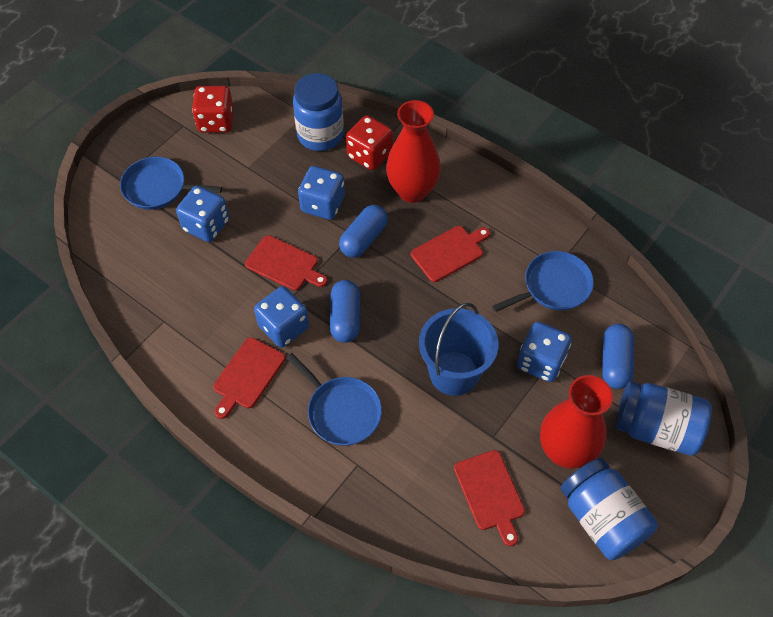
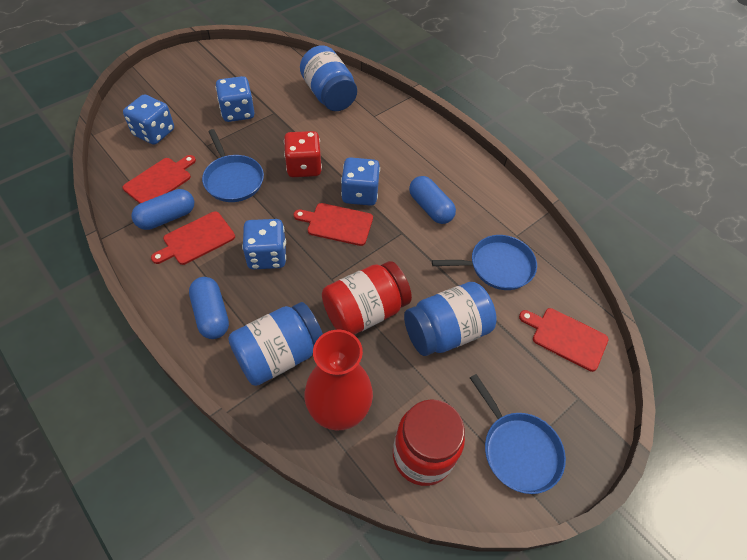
blue bucket: 1 -> 0
red dice: 2 -> 1
red jar: 0 -> 2
red vase: 2 -> 1

